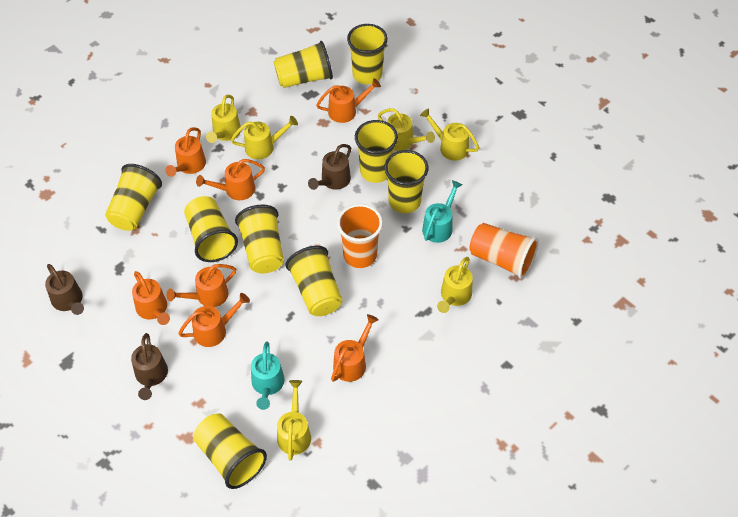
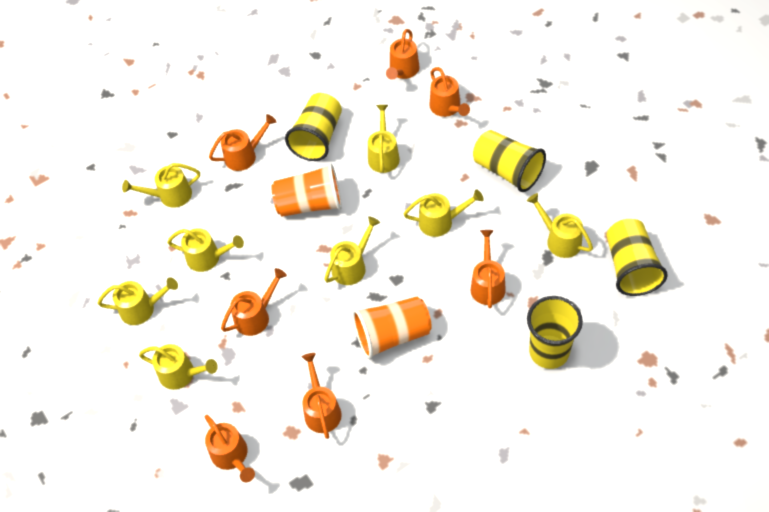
brown watering can: 3 -> 0
turquoise watering can: 2 -> 0
yellow cup: 9 -> 4
yellow watering can: 6 -> 8

